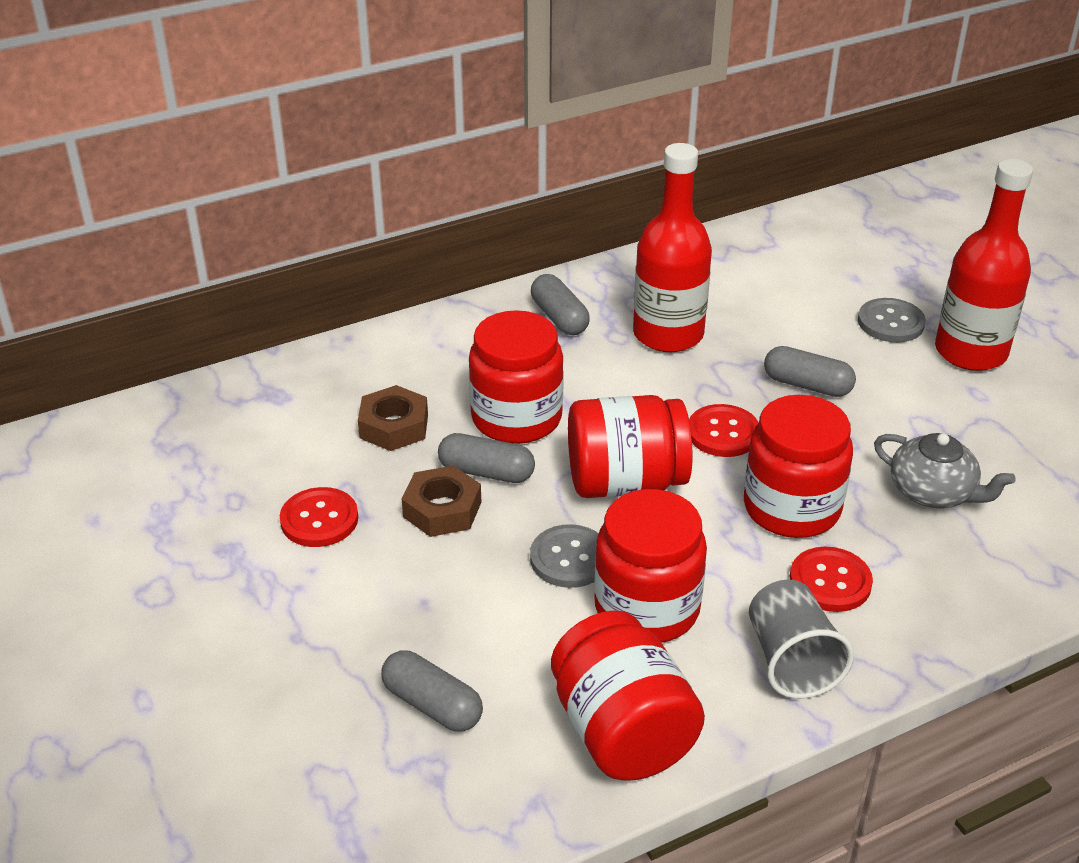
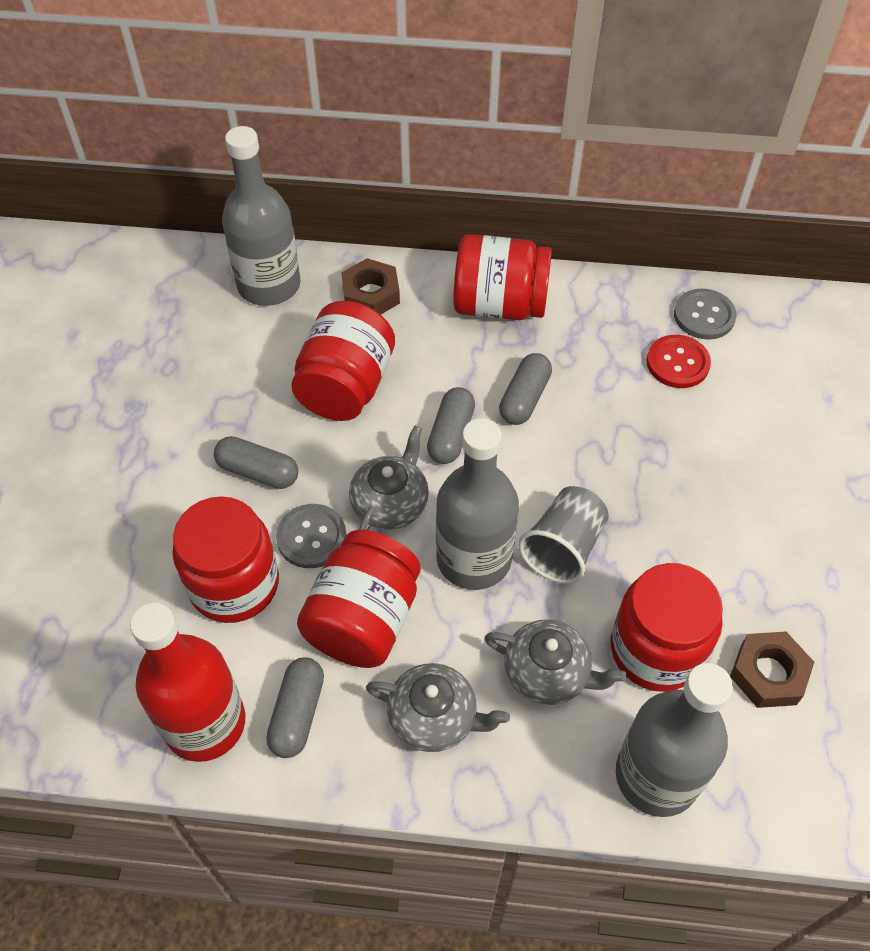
grey bottle: 0 -> 3
grey teapot: 1 -> 3
red bottle: 2 -> 1
red button: 3 -> 1

